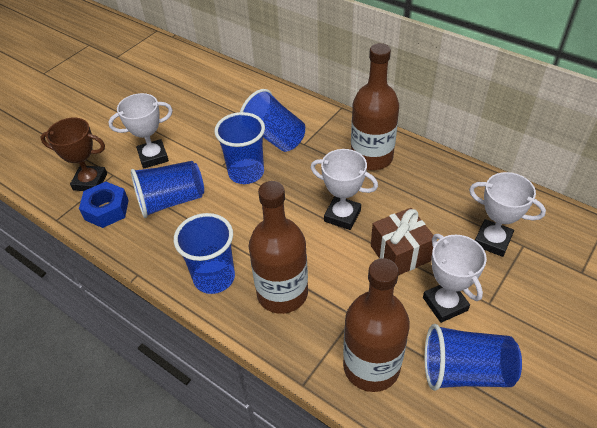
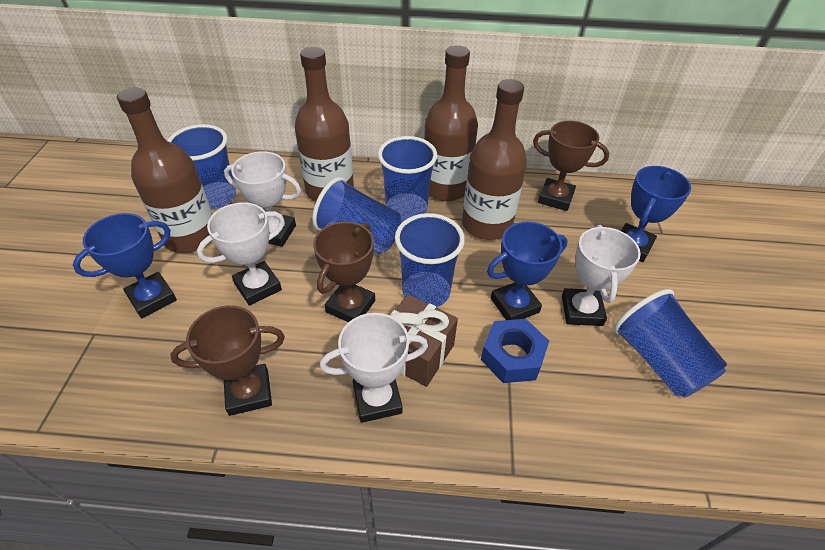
blue trophy: 0 -> 3
brown bottle: 3 -> 4
brown trophy: 1 -> 3

